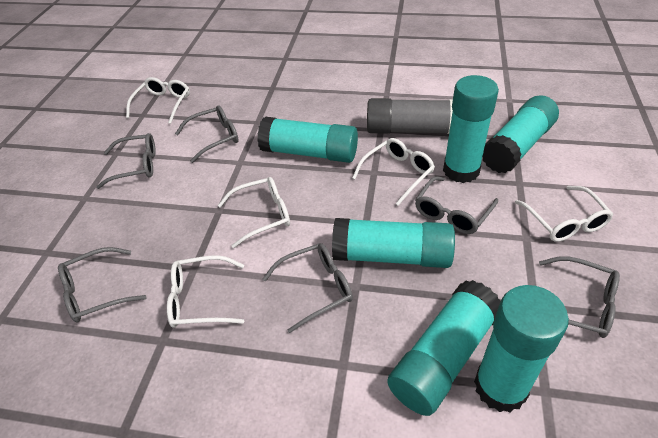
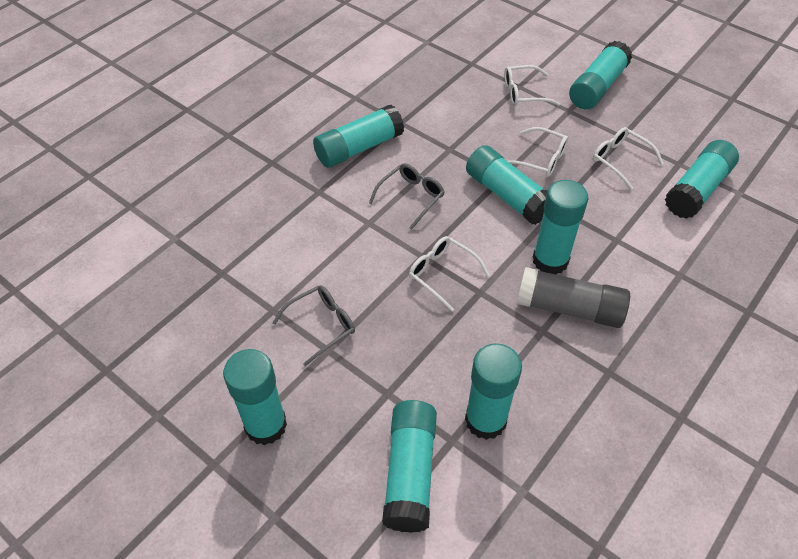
grey glasses: 6 -> 2
turquoise glue stick: 6 -> 8
white glasses: 5 -> 4

